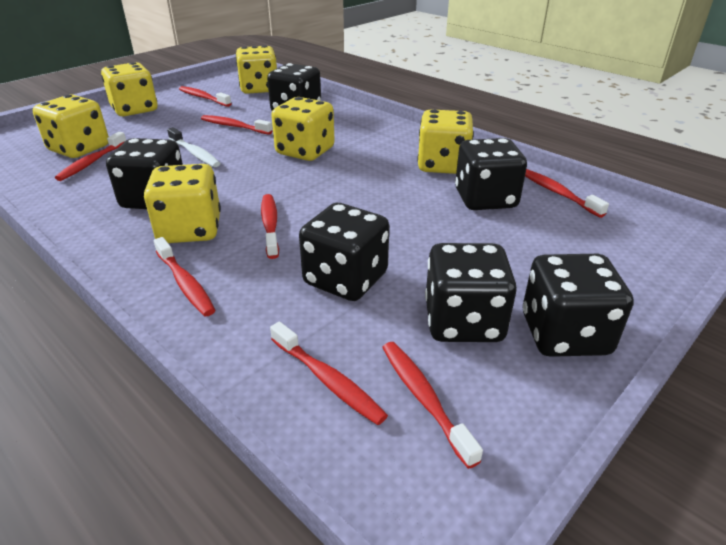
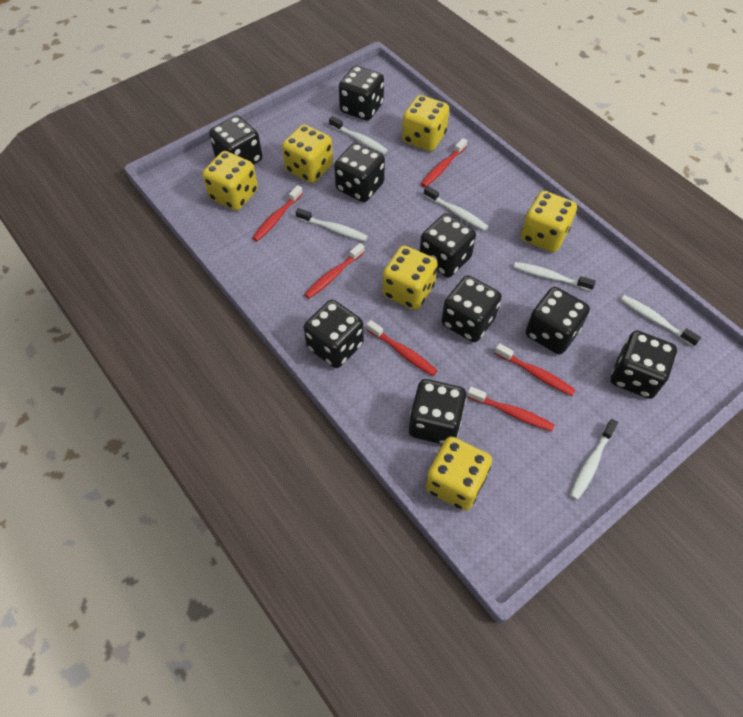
black dice: 6 -> 9
red toothbrush: 8 -> 6
white toothbrush: 1 -> 6

